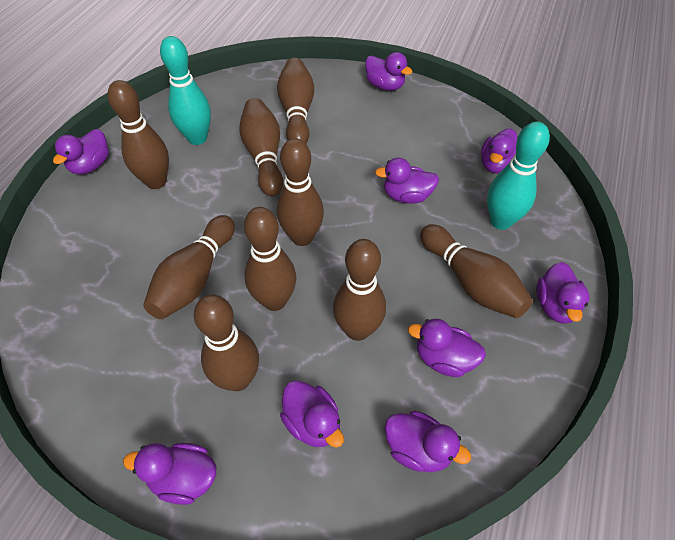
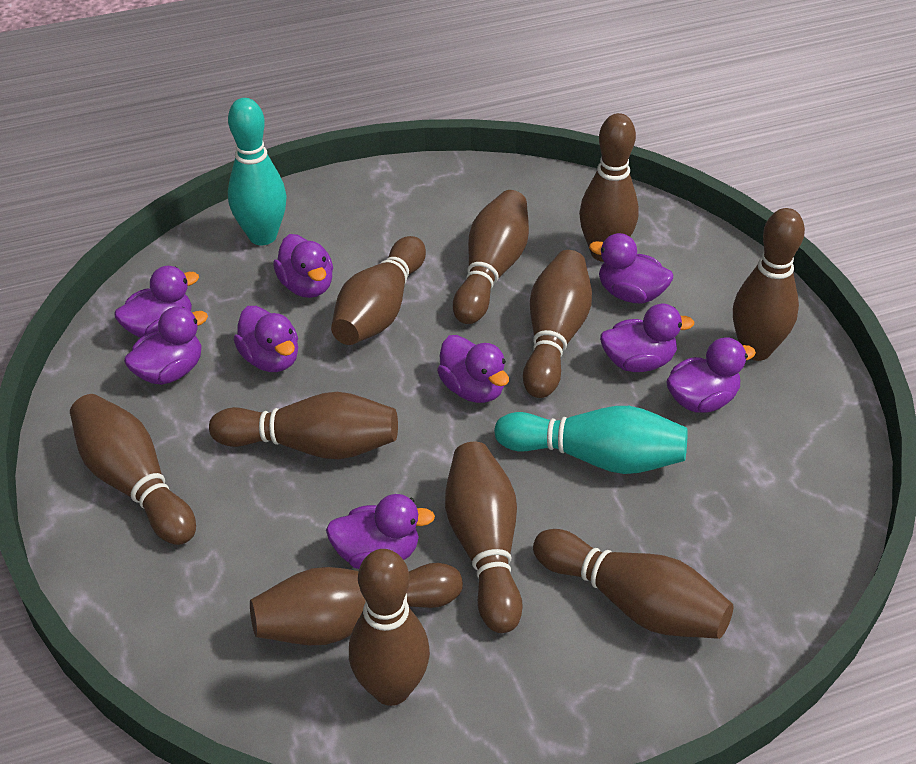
brown bowling pin: 9 -> 11

